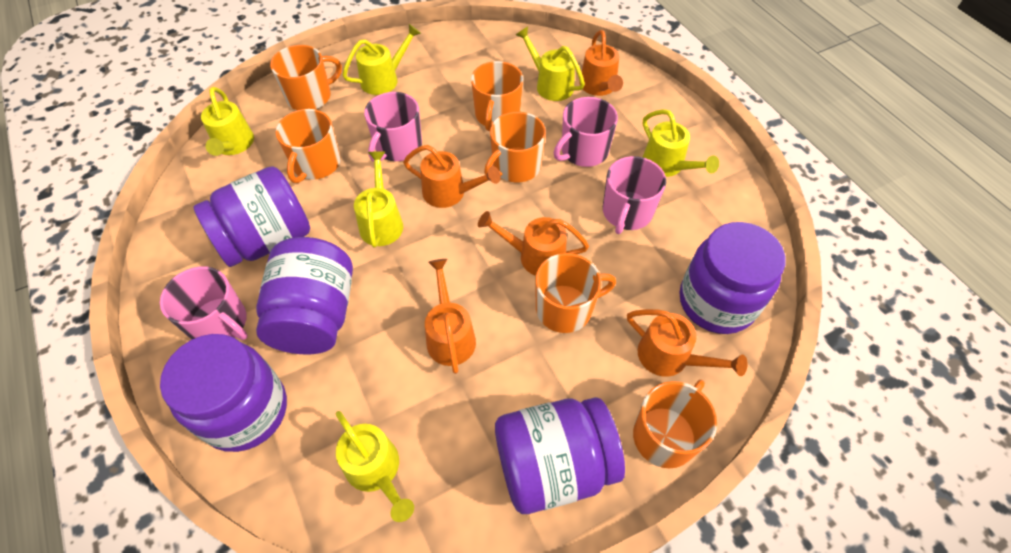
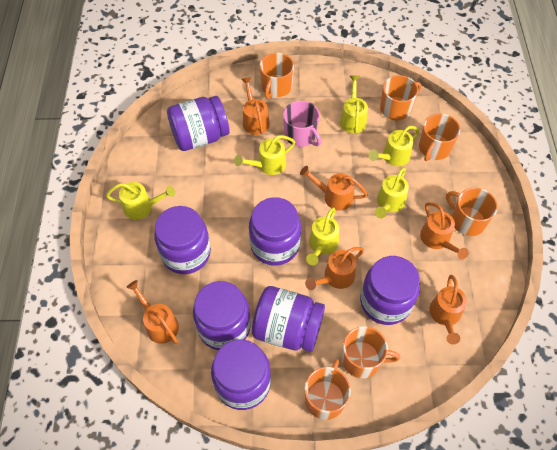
orange watering can: 5 -> 6
pink mug: 4 -> 1
purple jar: 5 -> 7

